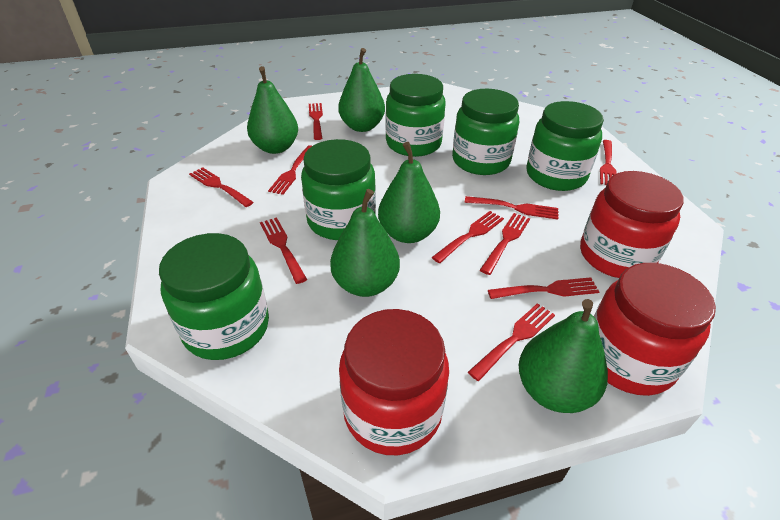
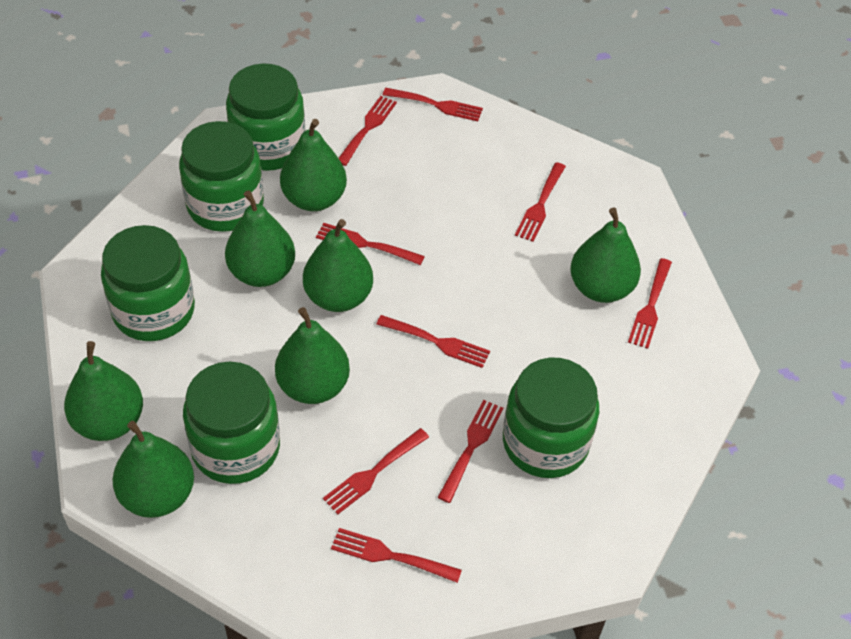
green pear: 5 -> 7
red fork: 10 -> 9
red jar: 3 -> 0

